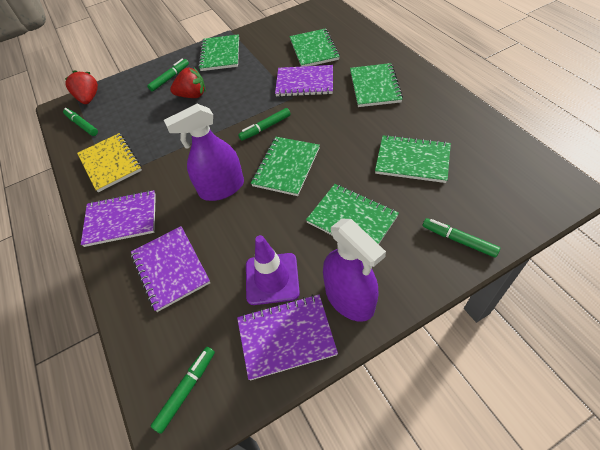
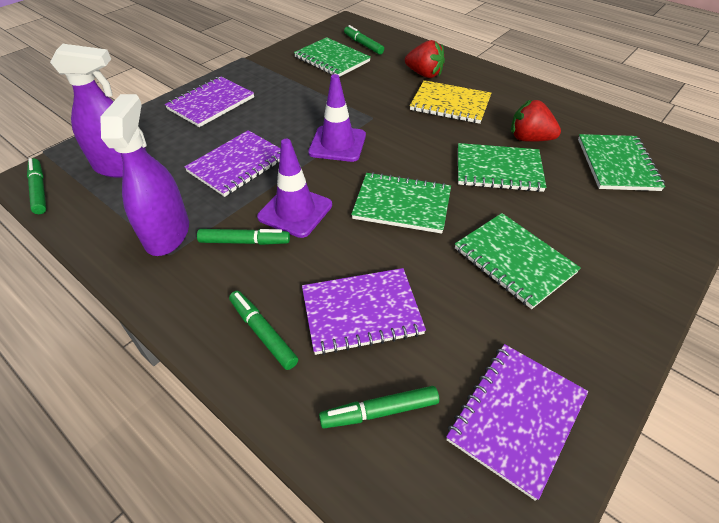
green notebook: 6 -> 5
purple traffic cone: 1 -> 2

